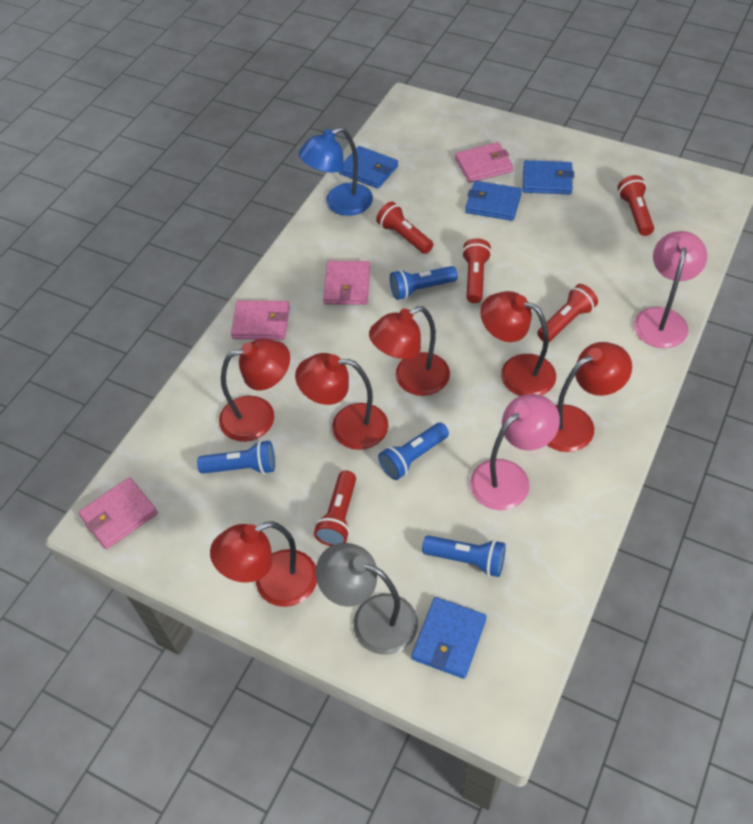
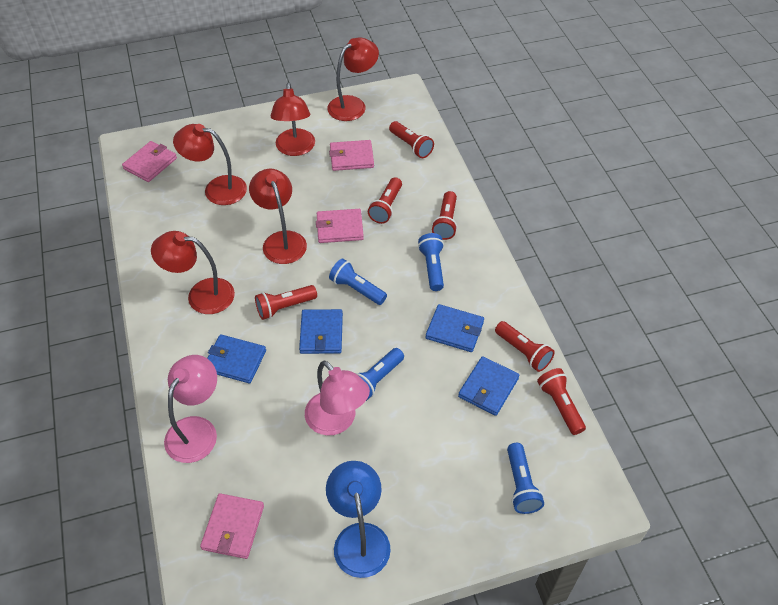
grey lamp: 1 -> 0
red flashlight: 5 -> 6
red lamp: 6 -> 5

